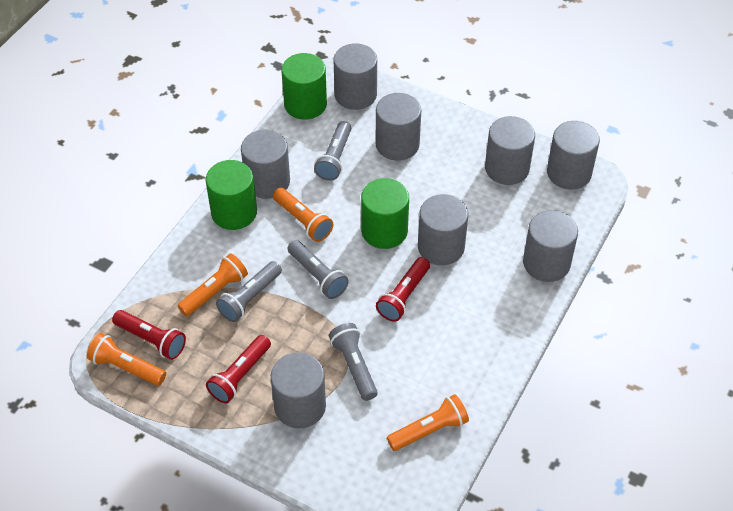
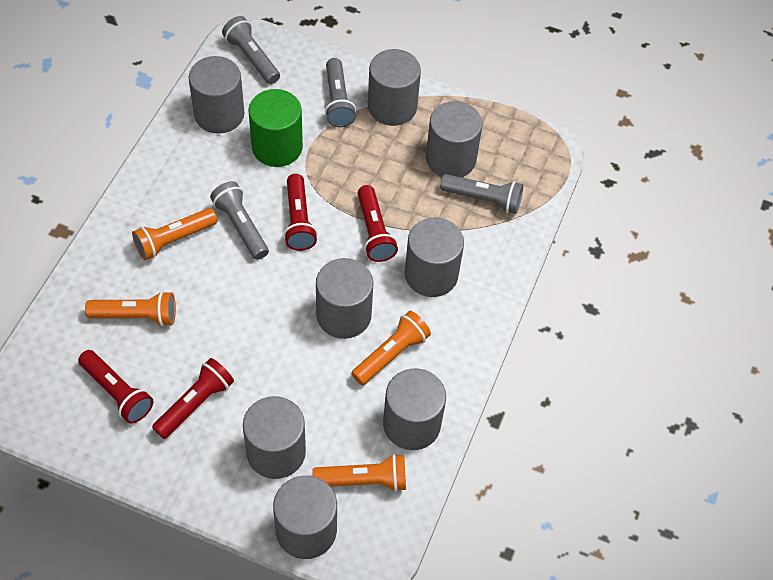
green cylinder: 3 -> 1
red flashlight: 3 -> 4

